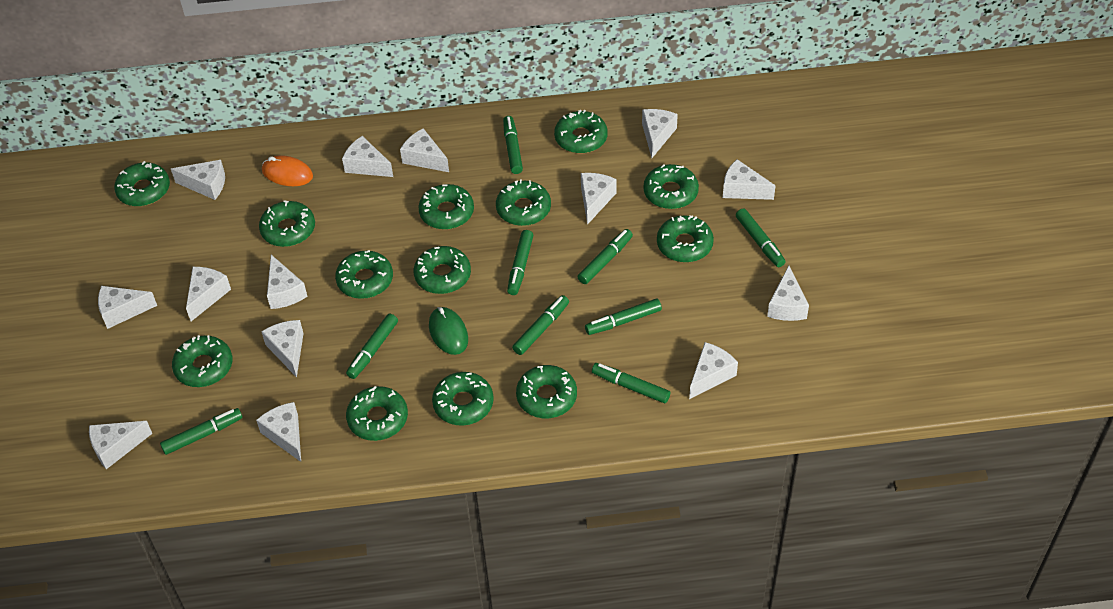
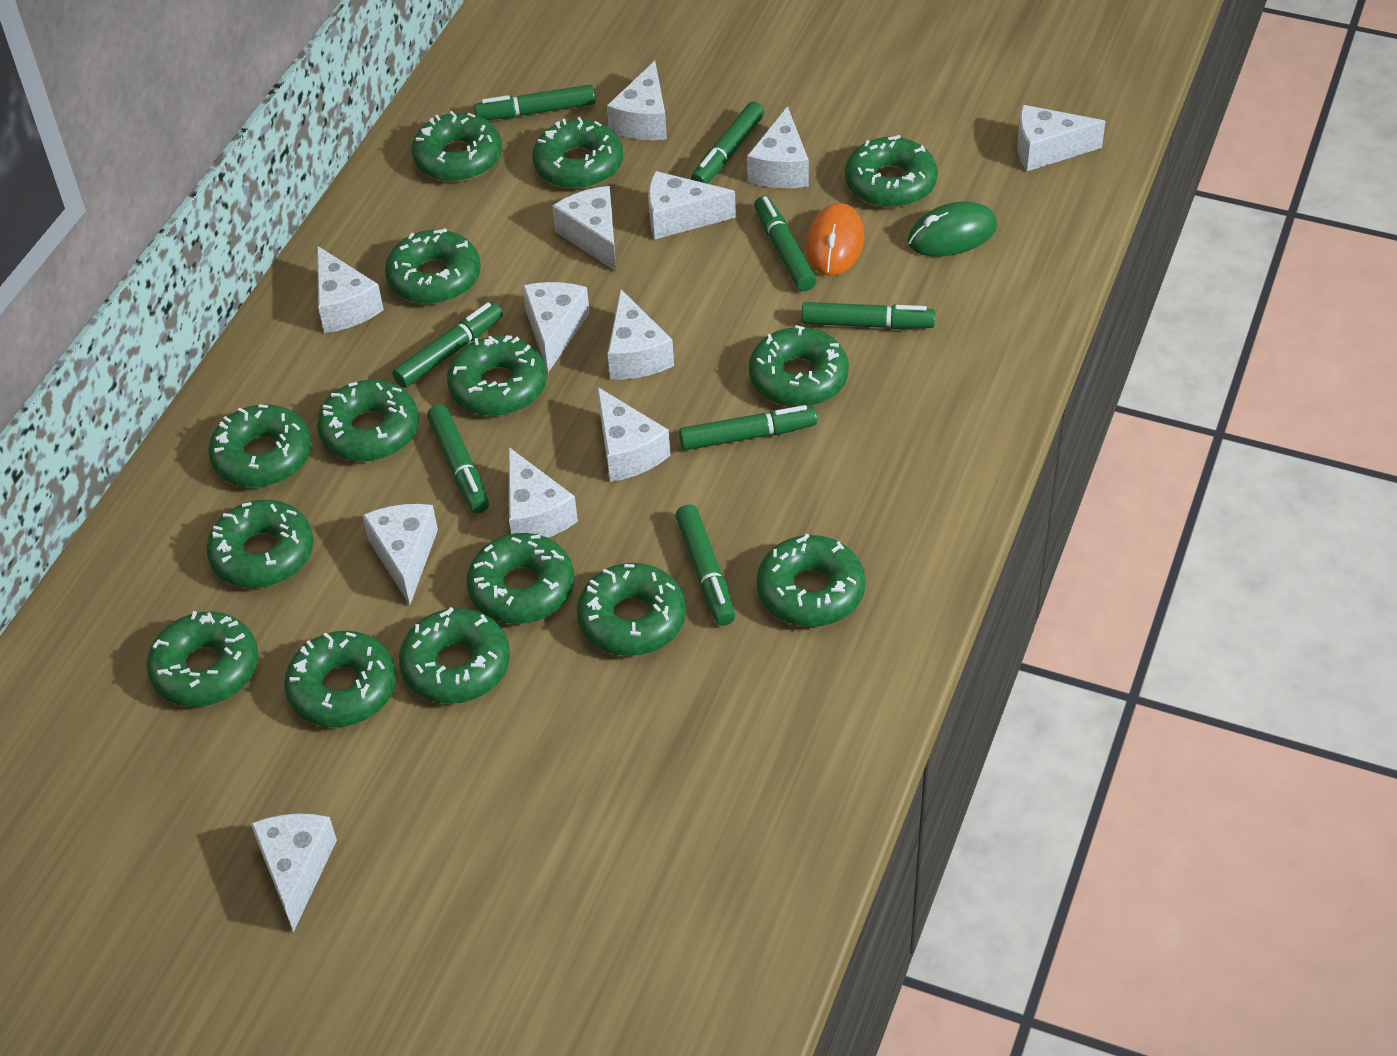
green donut: 13 -> 15
green marker: 9 -> 8
white cheese: 14 -> 12

